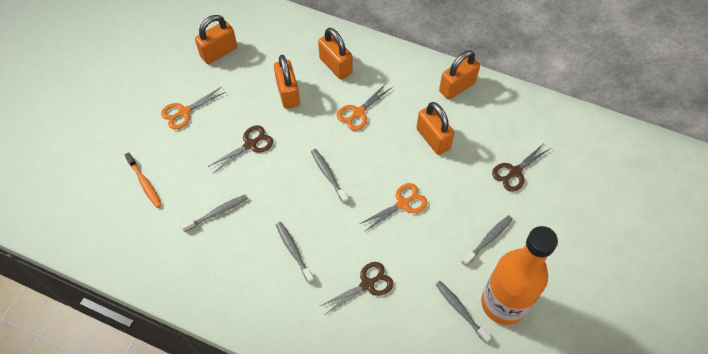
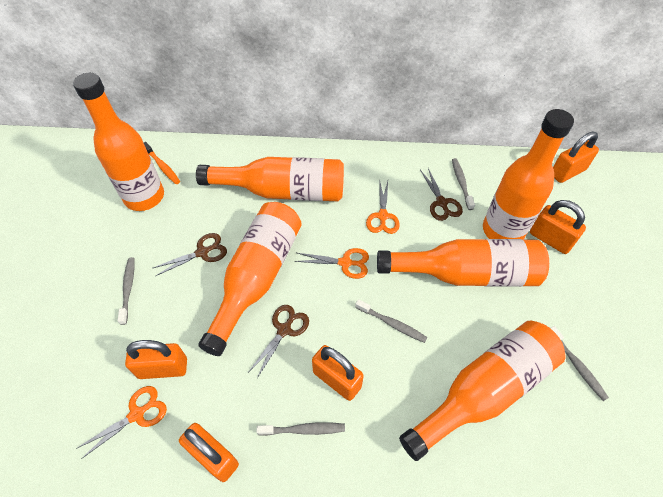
orange bottle: 1 -> 6

